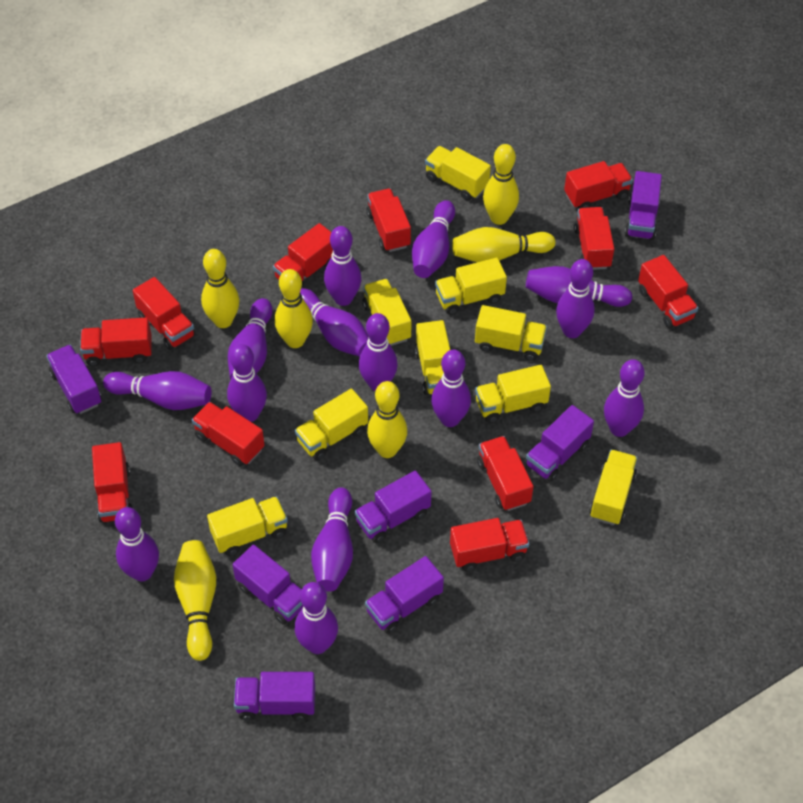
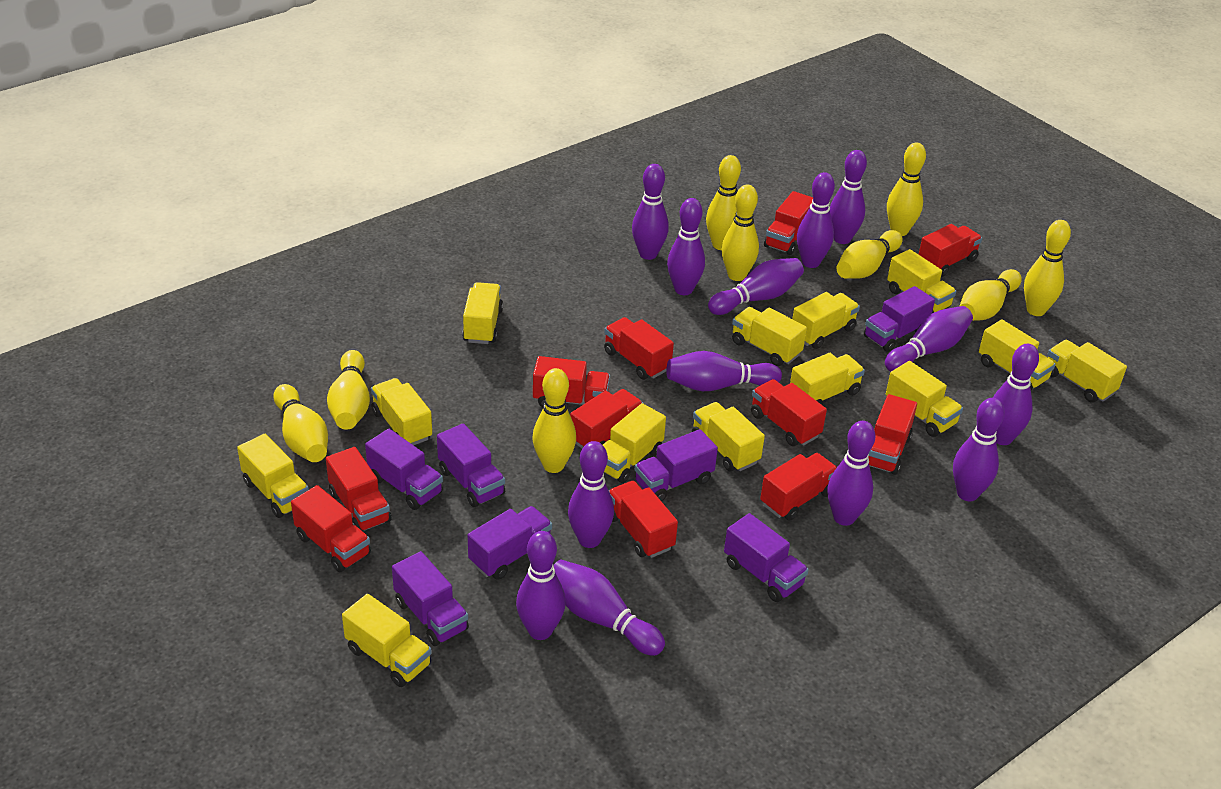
purple bowling pin: 14 -> 13
yellow bowling pin: 6 -> 9
yellow truck: 9 -> 13

